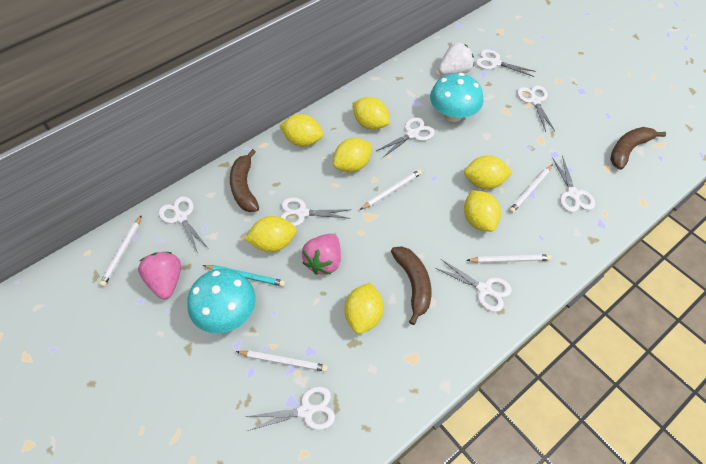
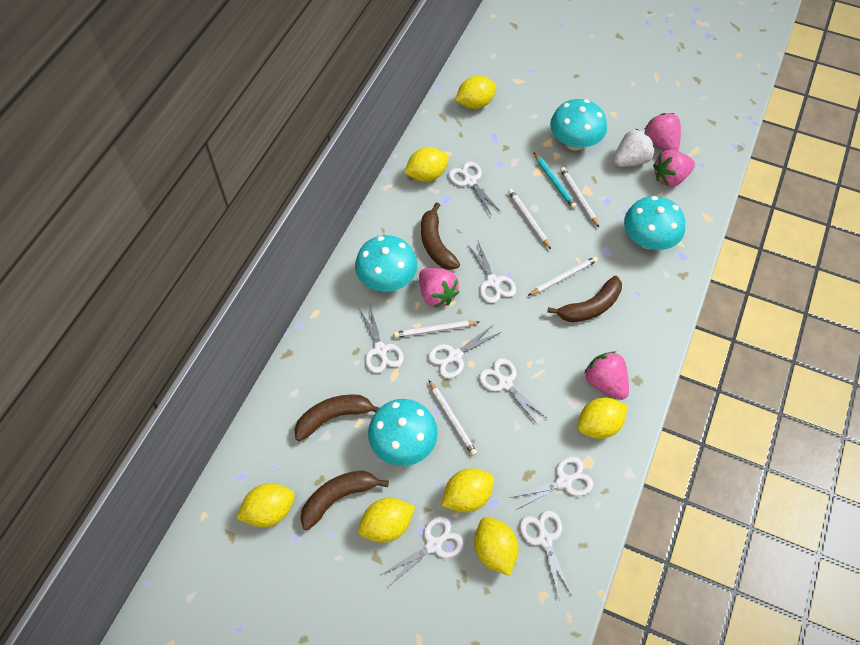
brown banana: 3 -> 4
pink strawberry: 2 -> 4
turquoise mushroom: 2 -> 4

